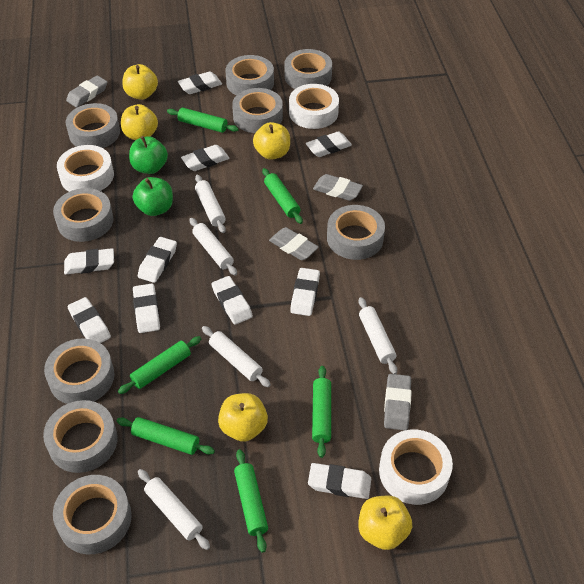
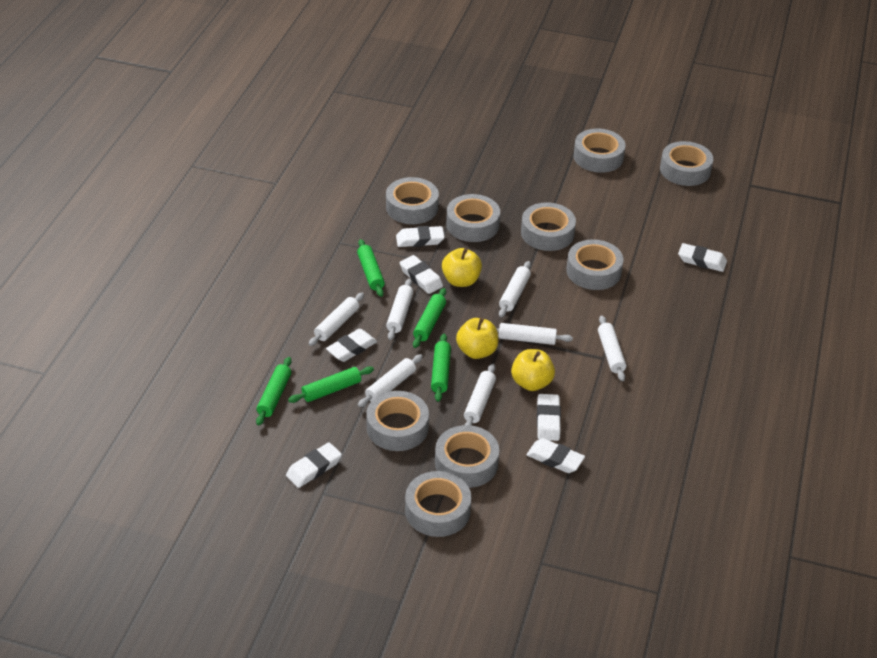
green apple: 2 -> 0
green rolling pin: 6 -> 5
grey eraser: 4 -> 0
white eraser: 10 -> 7
white rolling pin: 5 -> 7
white tape: 3 -> 0
yellow apple: 5 -> 3

